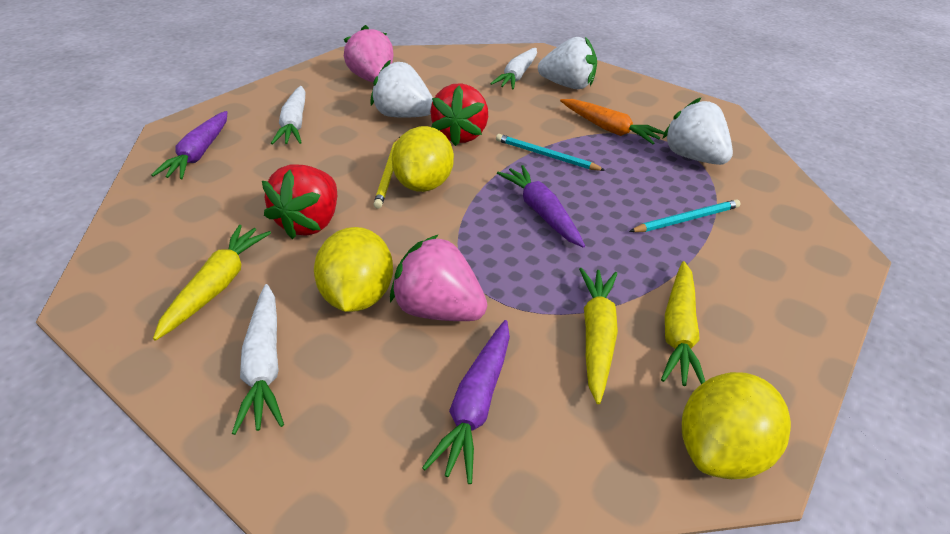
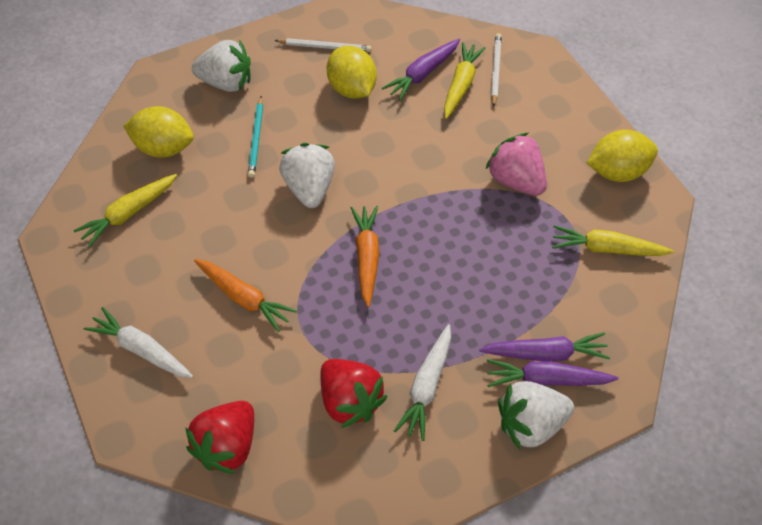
orange carrot: 1 -> 2
pink strawberry: 2 -> 1
turquoise pencil: 2 -> 1
white carrot: 3 -> 2
white pencil: 0 -> 2
yellow pencil: 1 -> 0

